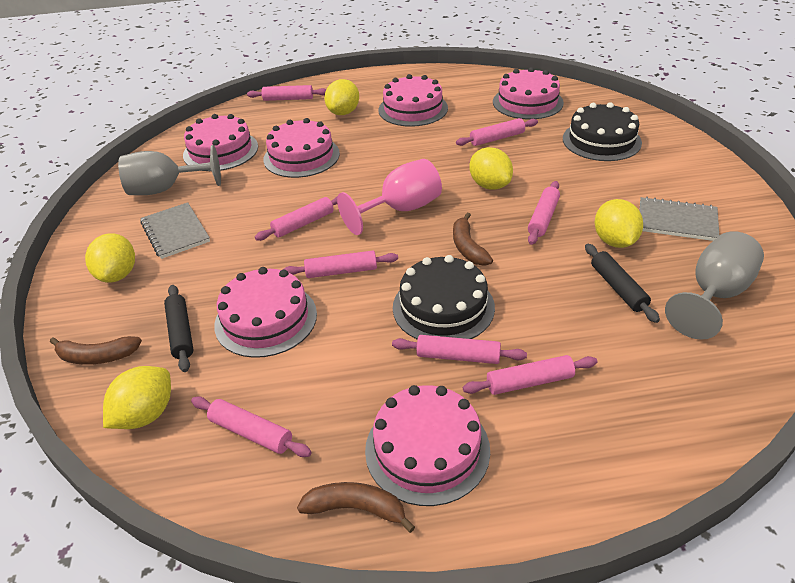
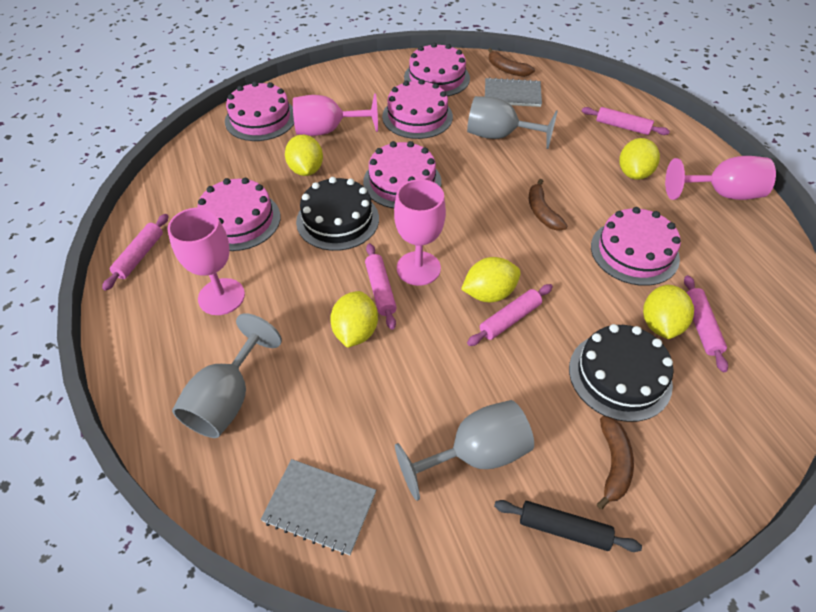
black rolling pin: 2 -> 1
grey goblet: 2 -> 3
pink goblet: 1 -> 4
pink rolling pin: 8 -> 5

